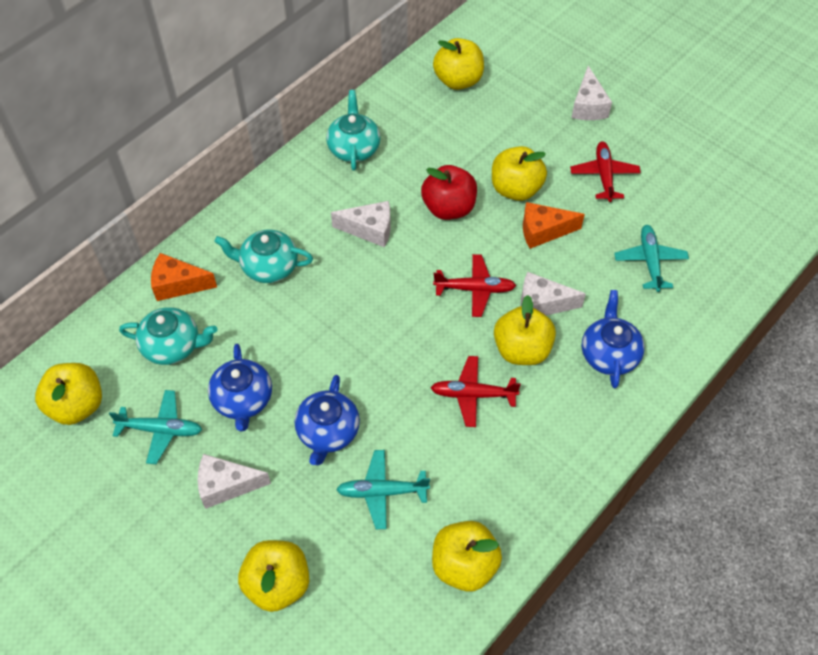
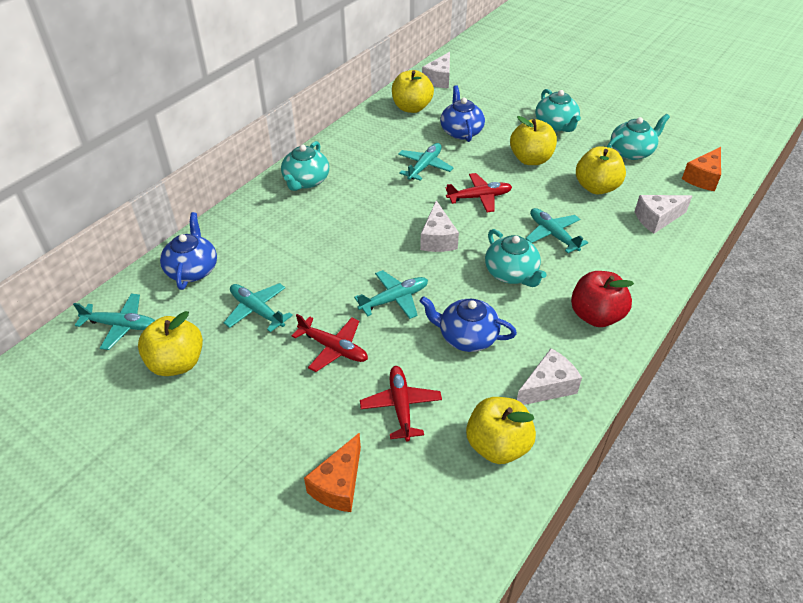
turquoise plane: 3 -> 5
turquoise teapot: 3 -> 4
yellow apple: 6 -> 5

